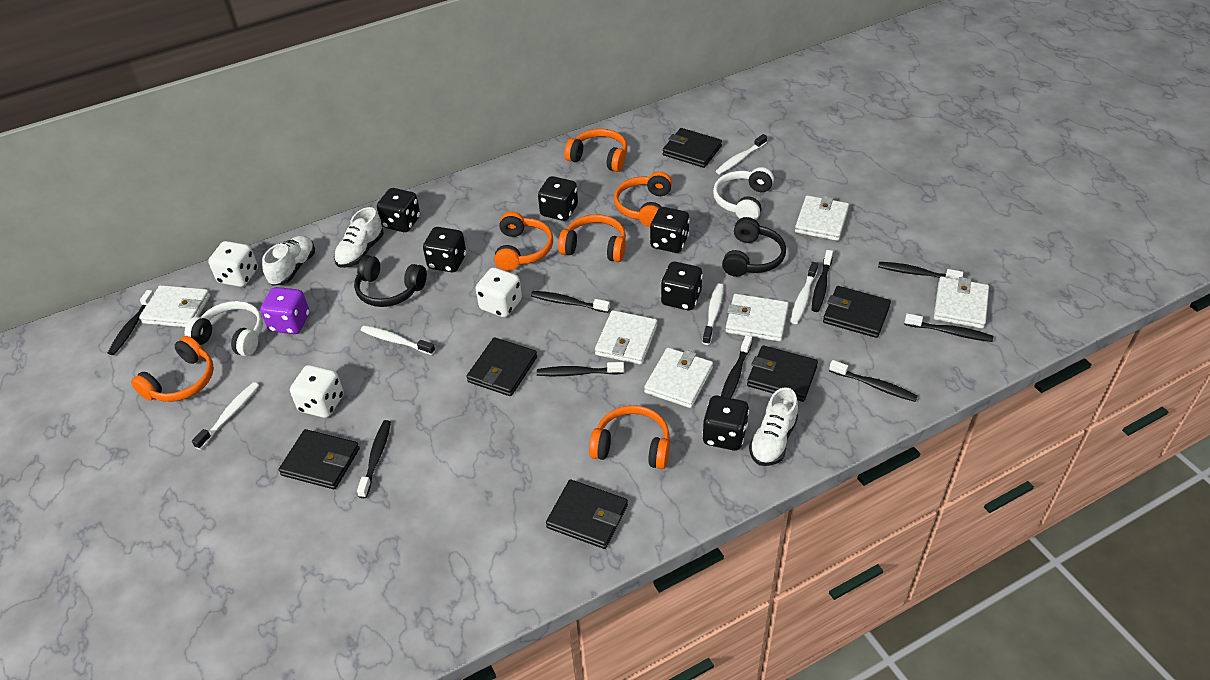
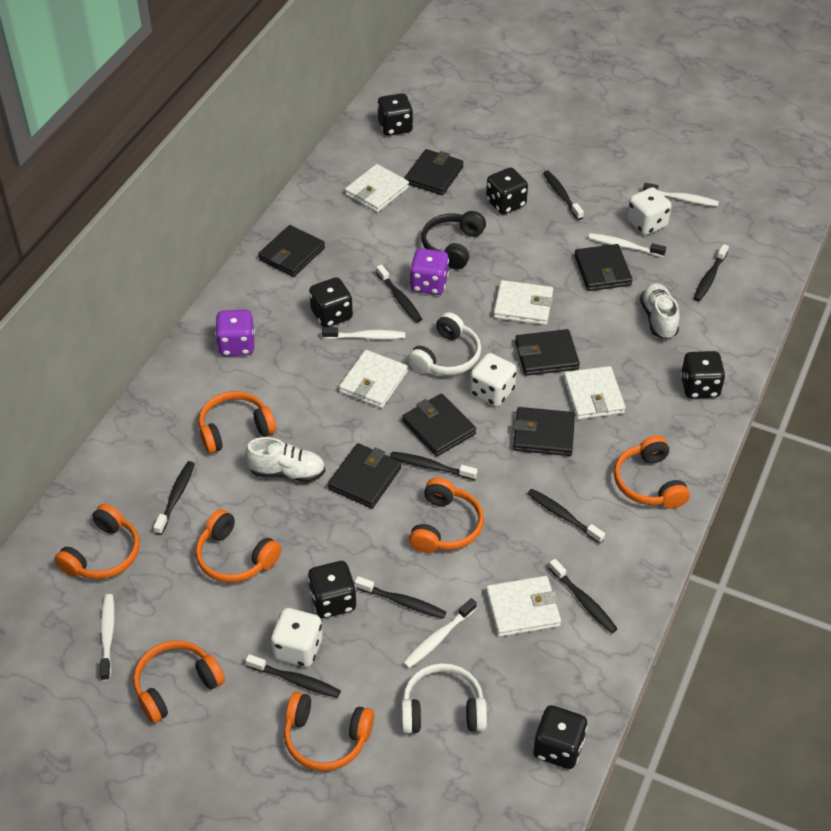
black headphones: 2 -> 1
black wallet: 6 -> 7
orange headphones: 6 -> 7
purple dice: 1 -> 2
white shoe: 3 -> 2
white wallet: 6 -> 5

